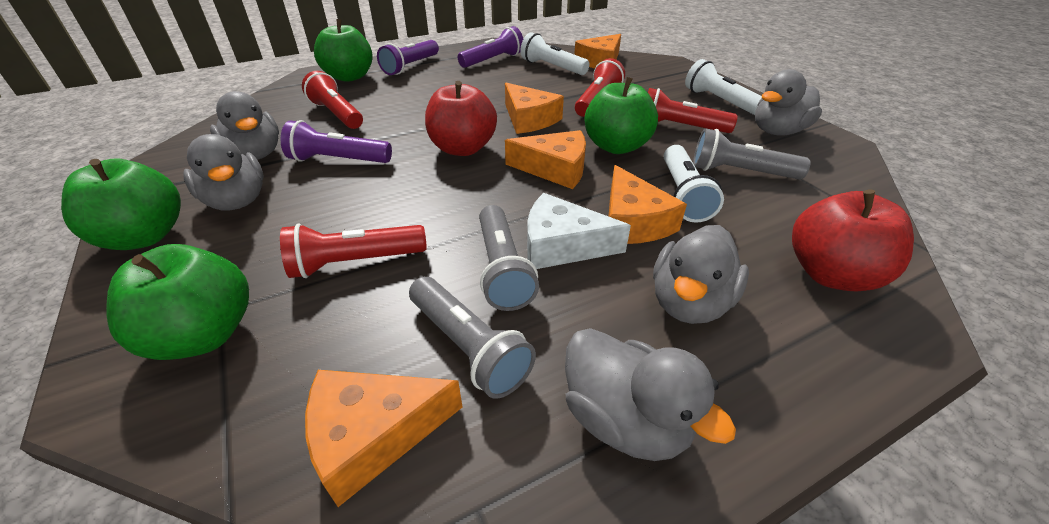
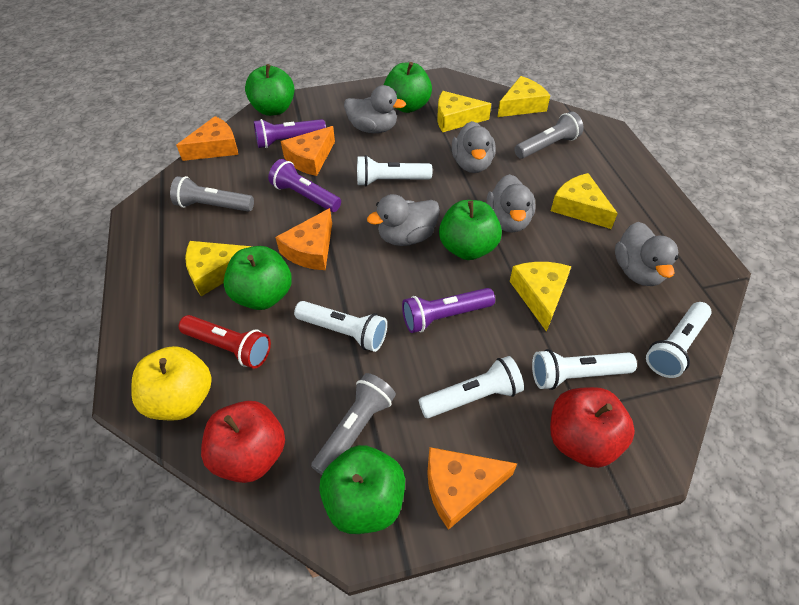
green apple: 4 -> 5
orange cheese: 5 -> 4
red flashlight: 4 -> 1
white cheese: 1 -> 0
white flashlight: 3 -> 5
yellow apple: 0 -> 1
yellow cheese: 0 -> 5

